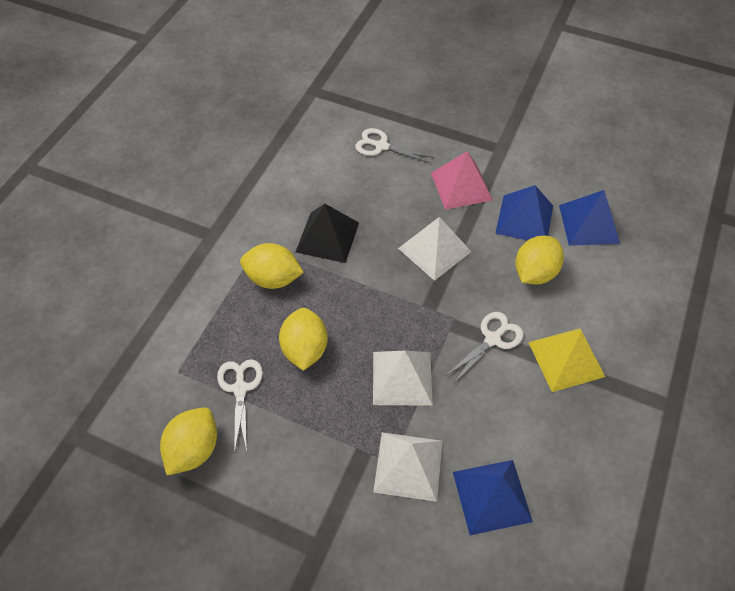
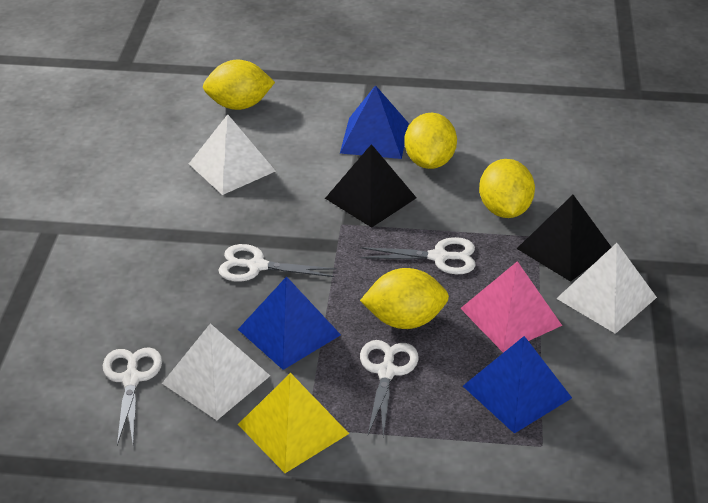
black pyramid: 1 -> 2
white scissors: 3 -> 4

